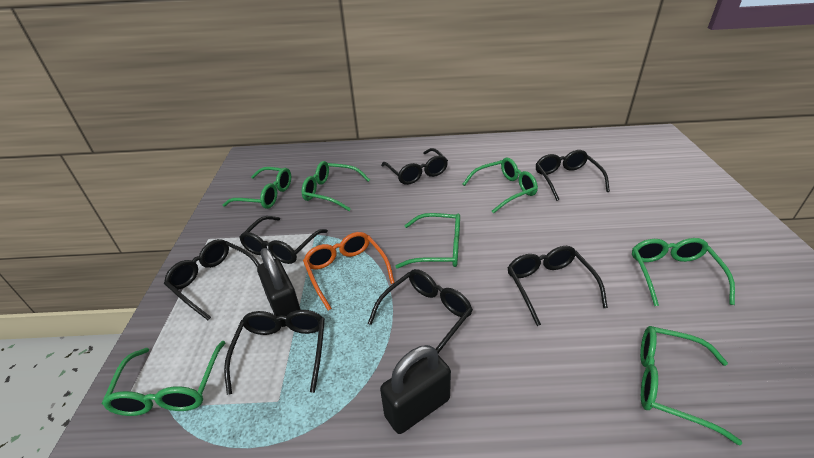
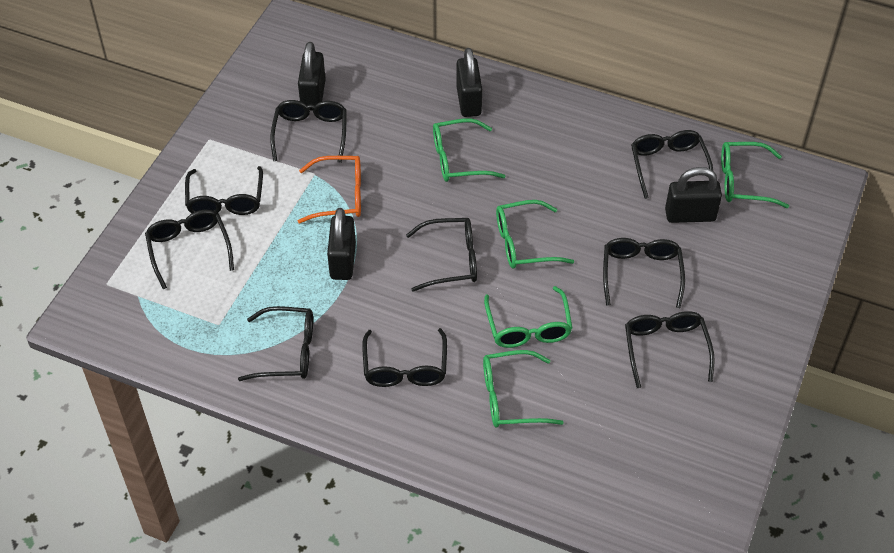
black glasses: 7 -> 9
black padlock: 2 -> 4
green glasses: 7 -> 5

